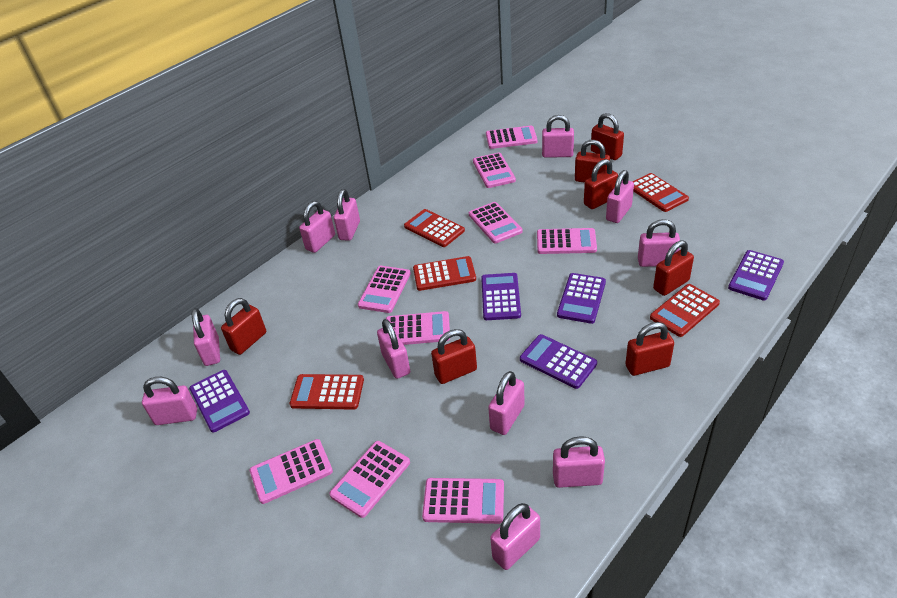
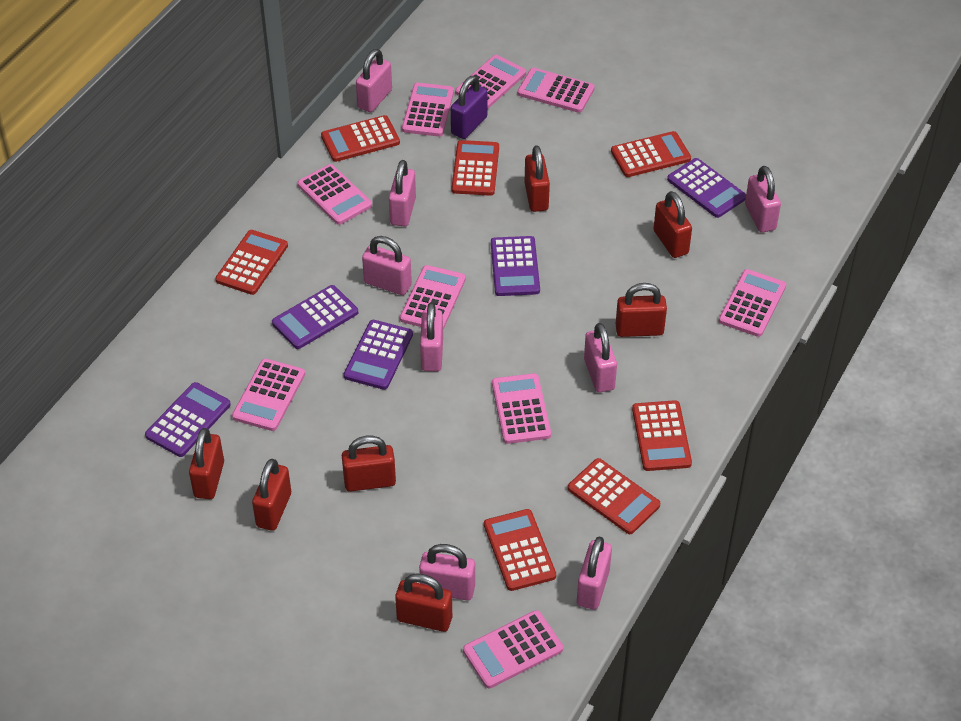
pink padlock: 11 -> 8
purple padlock: 0 -> 1
red calculator: 5 -> 7

